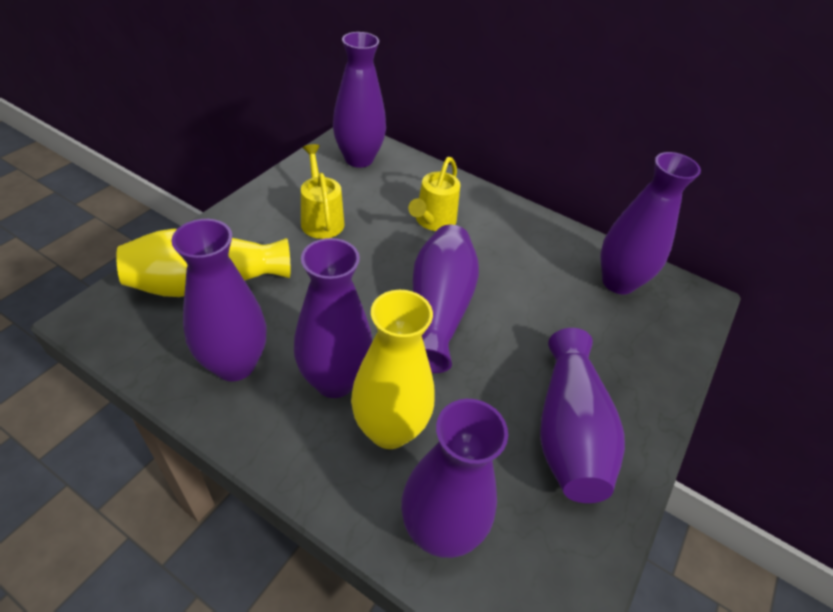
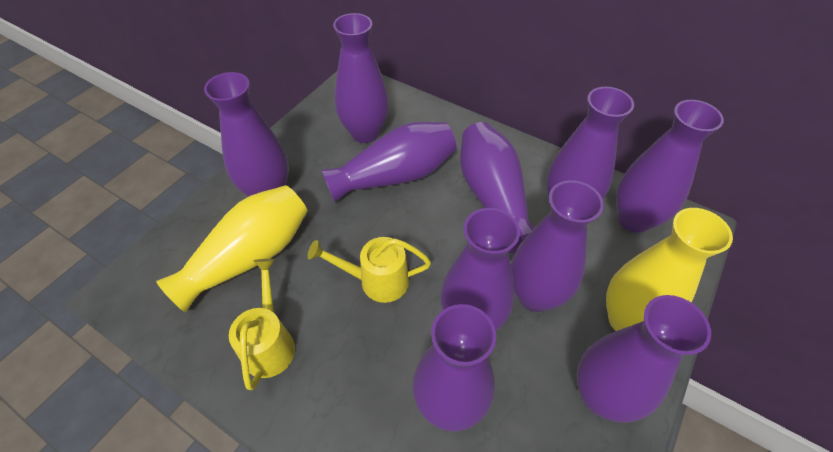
purple vase: 7 -> 10

